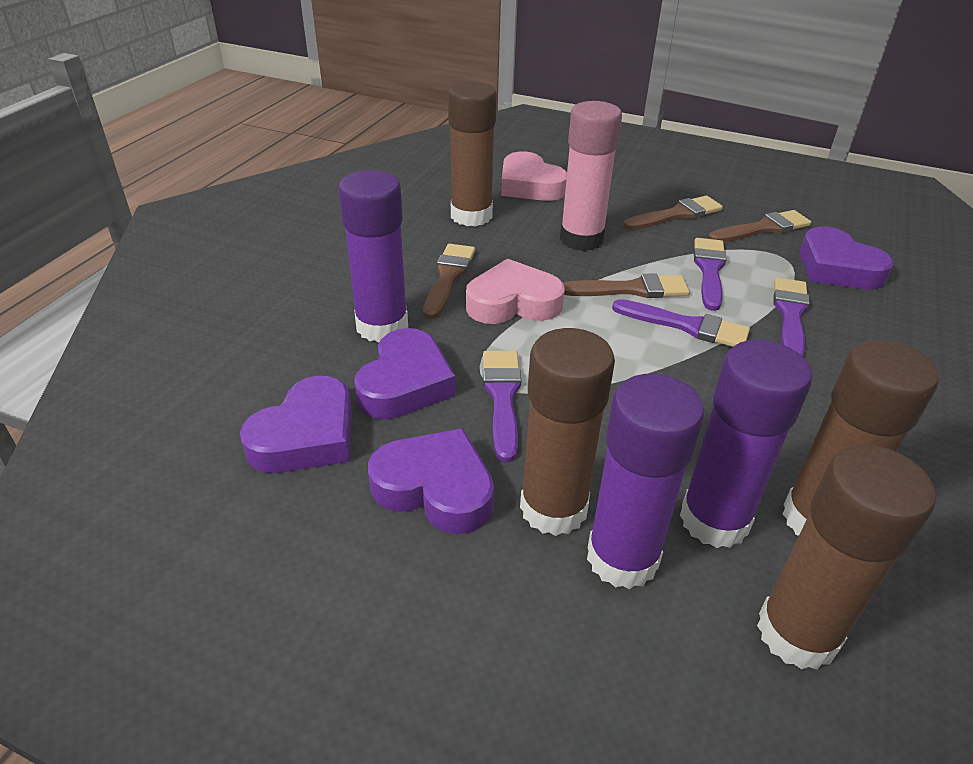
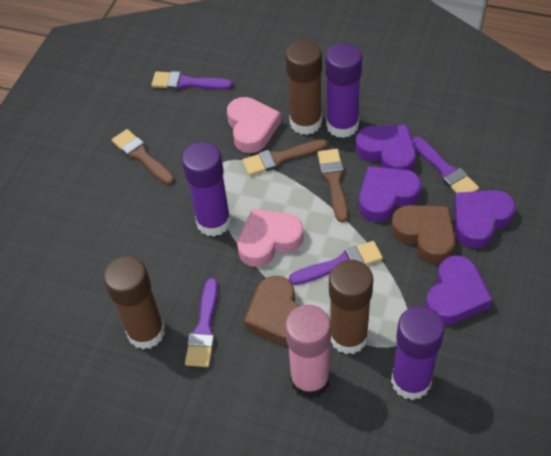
brown brush: 4 -> 3
brown glue stick: 4 -> 3
brown heart: 0 -> 2

